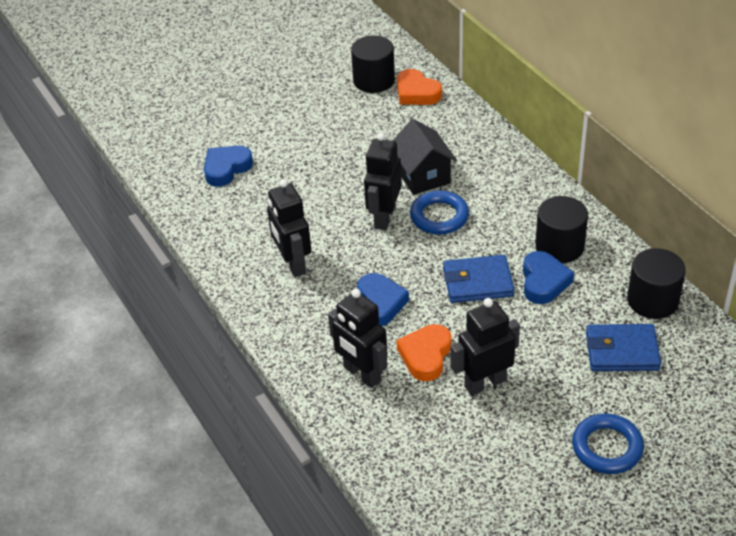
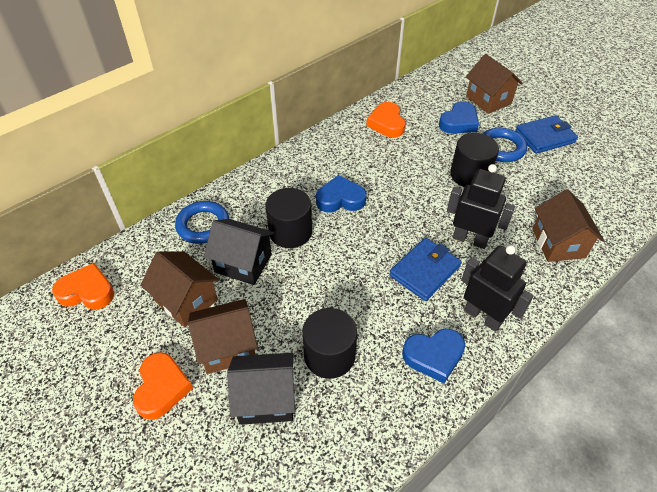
black house: 1 -> 2
black robot: 4 -> 2
brown house: 0 -> 4
orange heart: 2 -> 3

